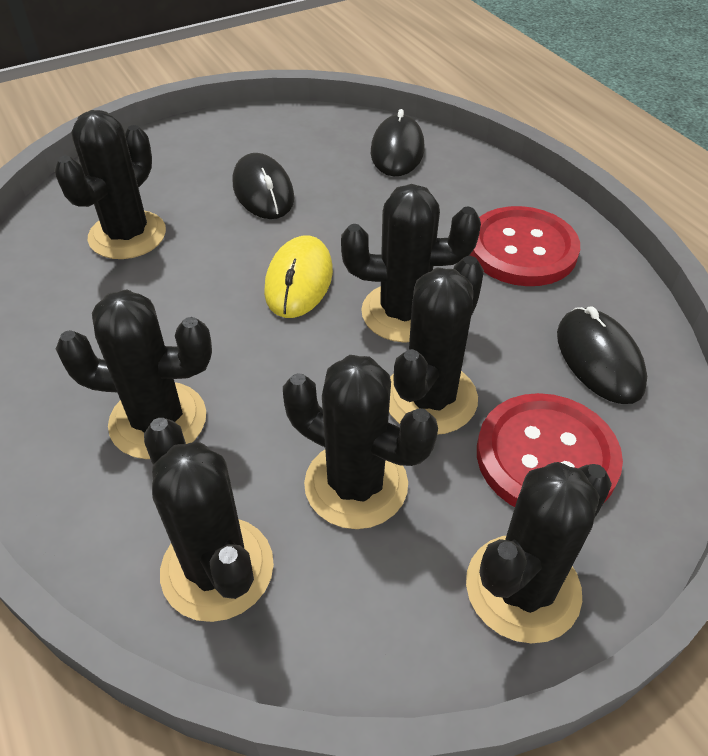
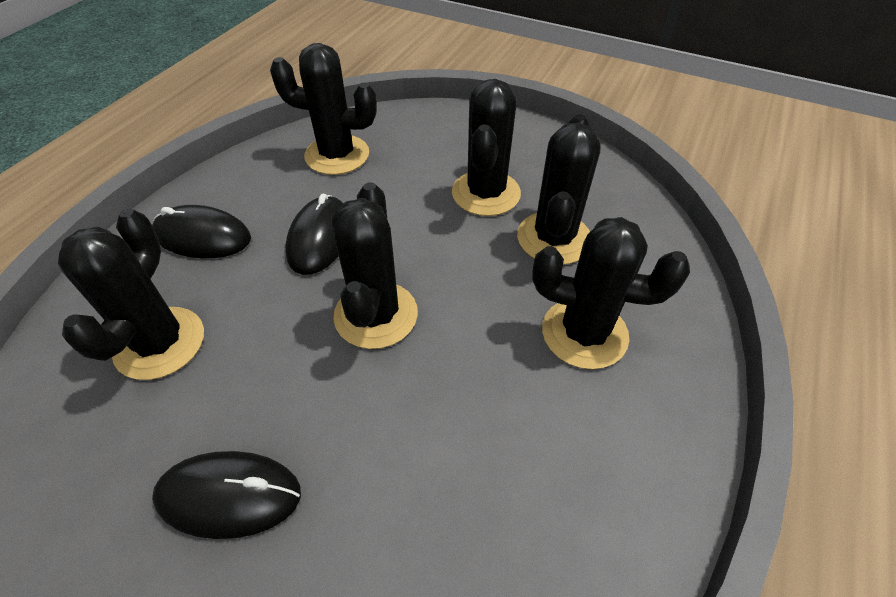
black cactus: 7 -> 6
red button: 2 -> 0
yellow mouse: 1 -> 0

